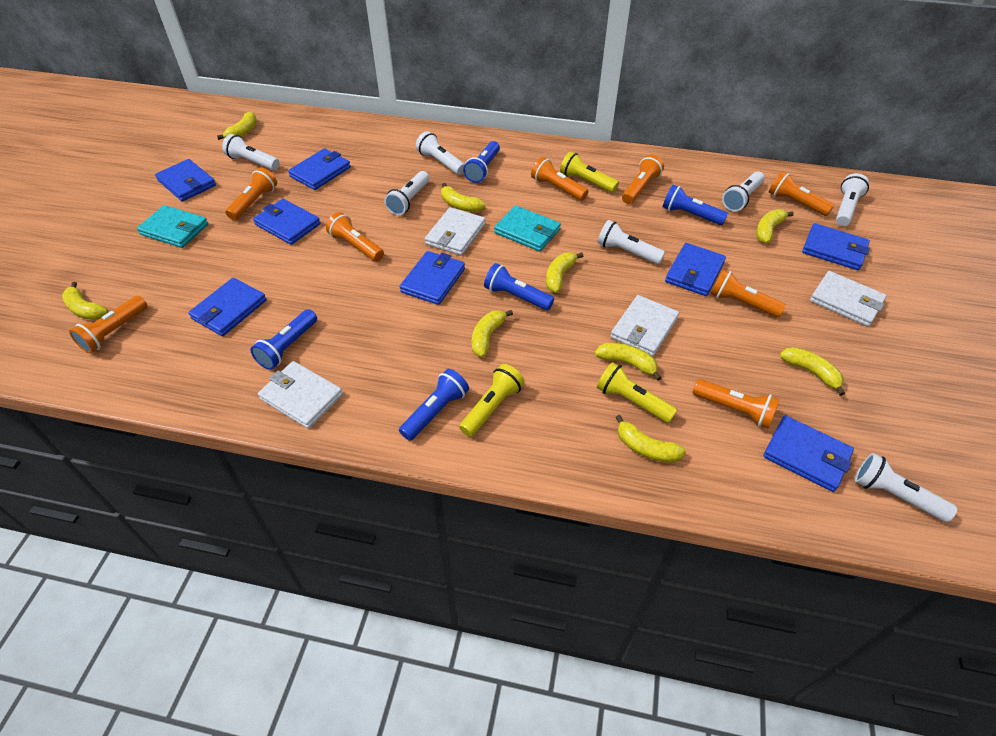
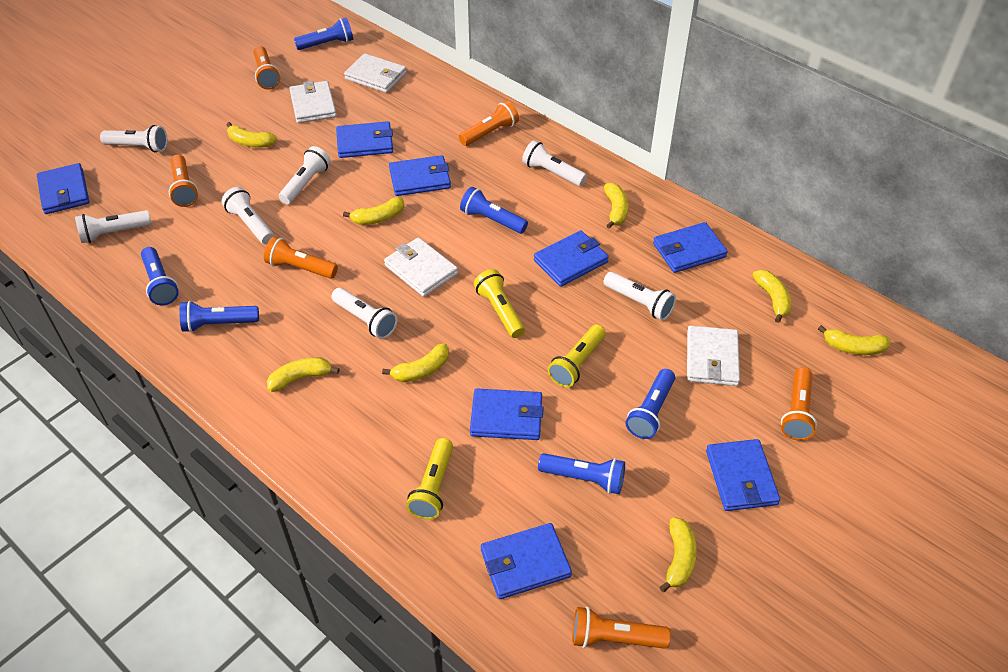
blue flashlight: 5 -> 6
orange flashlight: 8 -> 6
turquoise wallet: 2 -> 0
yellow banana: 9 -> 8

